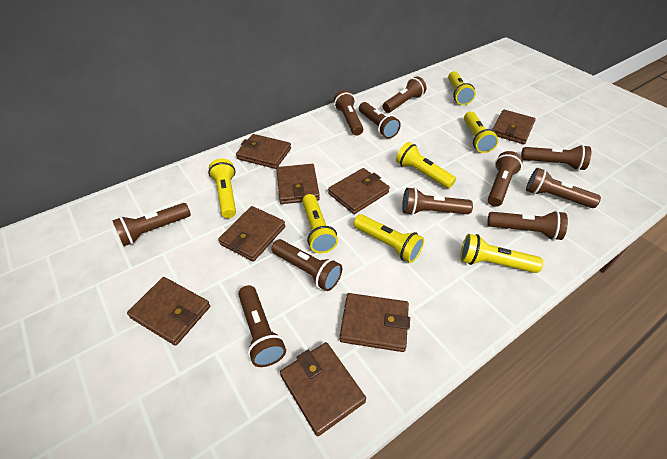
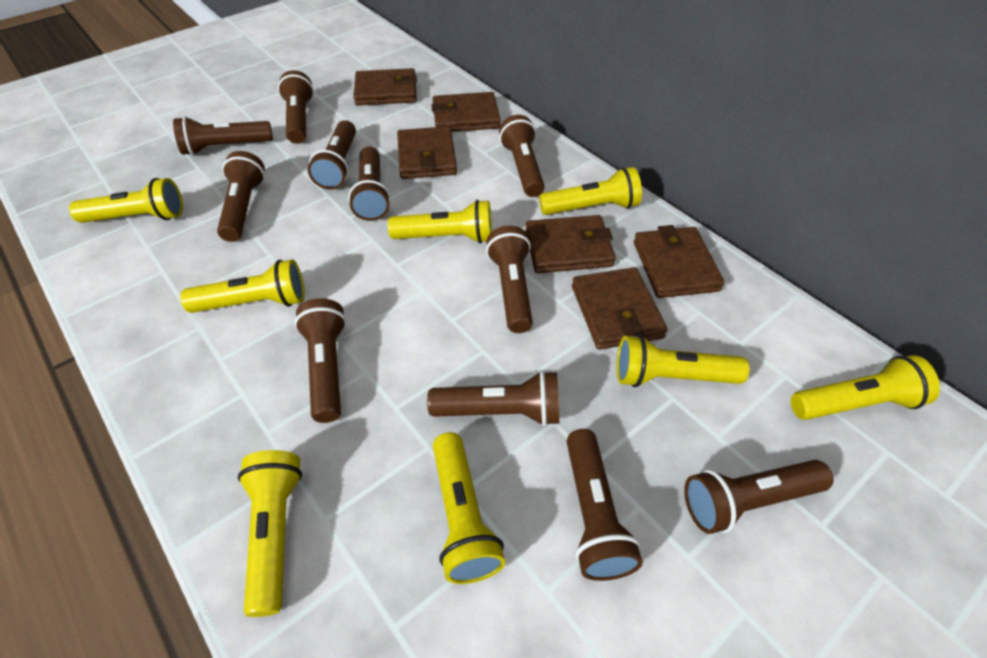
brown wallet: 8 -> 6
yellow flashlight: 7 -> 8

